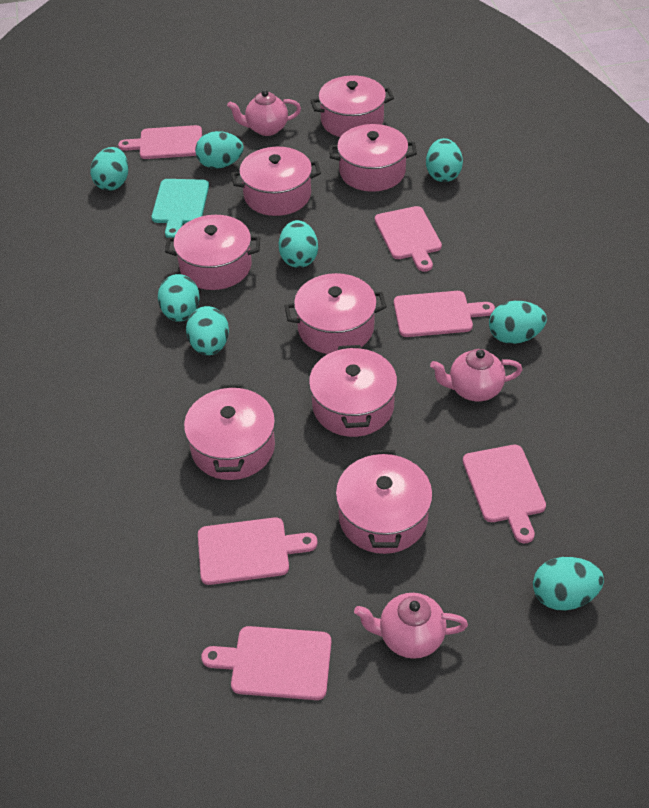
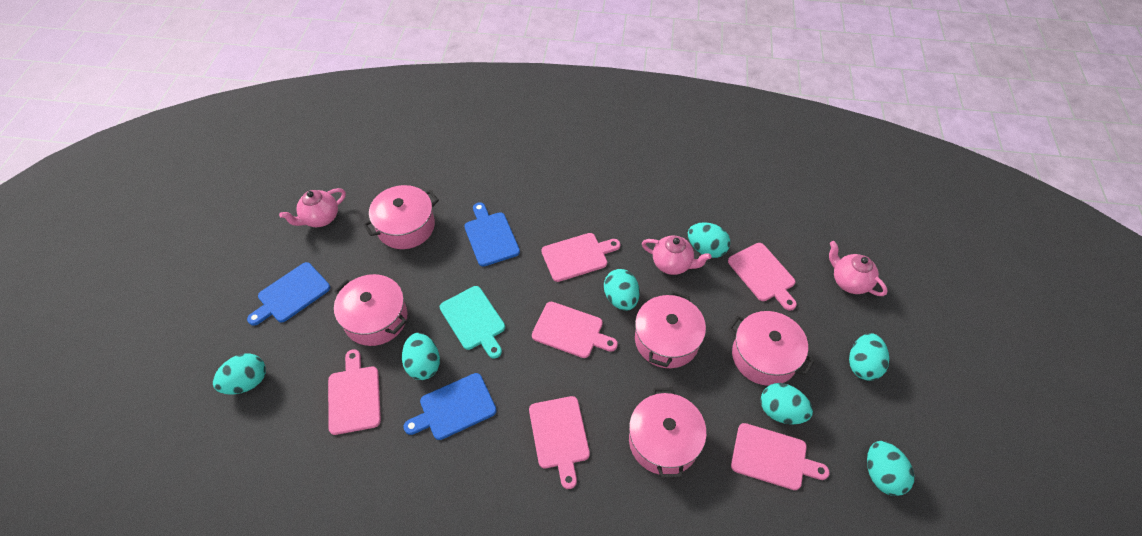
blue cutting board: 0 -> 3
pink pot: 8 -> 5
turquoise egg: 8 -> 7

